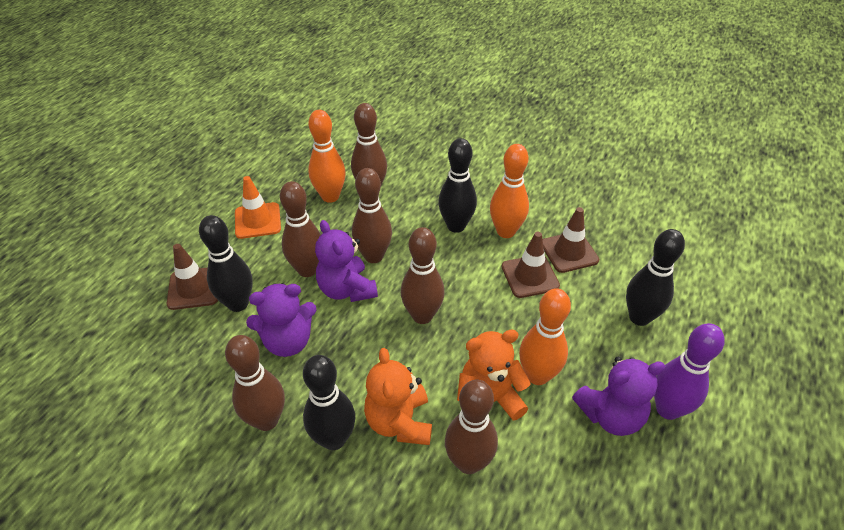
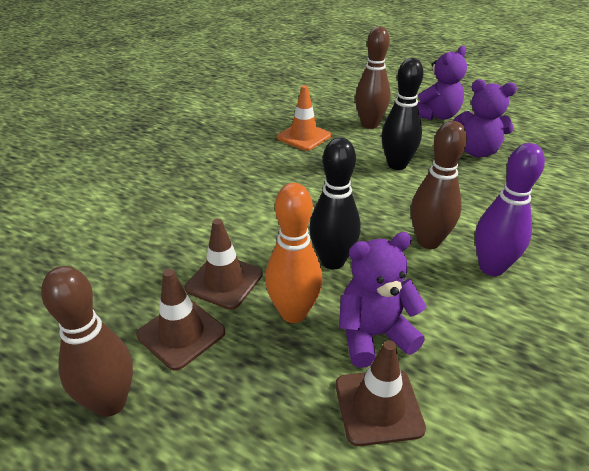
black bowling pin: 4 -> 2
brown bowling pin: 6 -> 3
orange bowling pin: 3 -> 1
orange teddy bear: 2 -> 0

